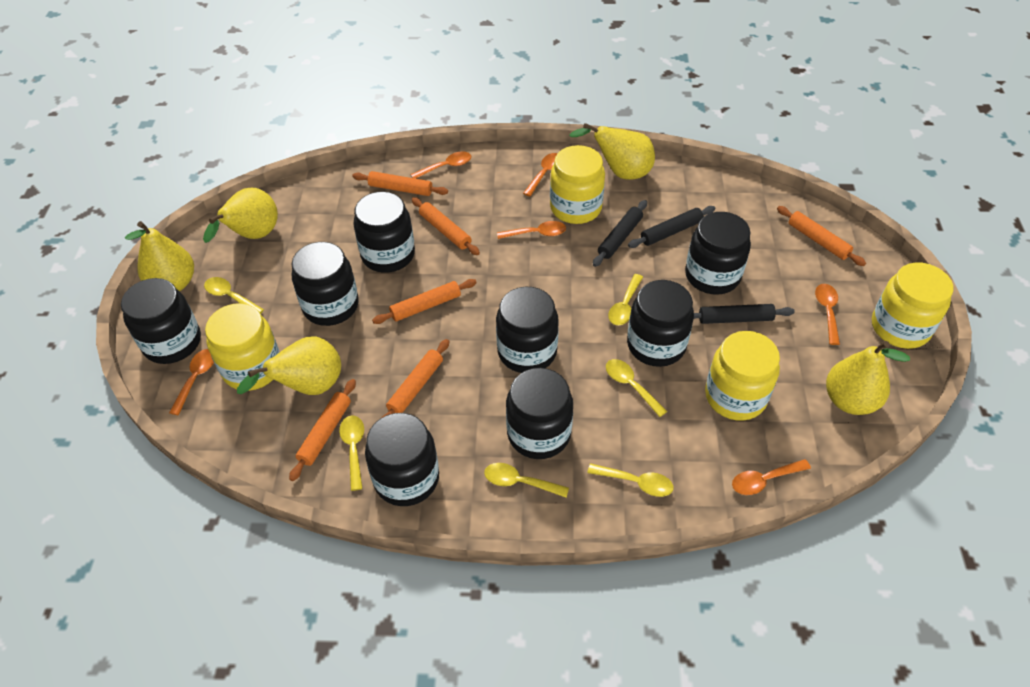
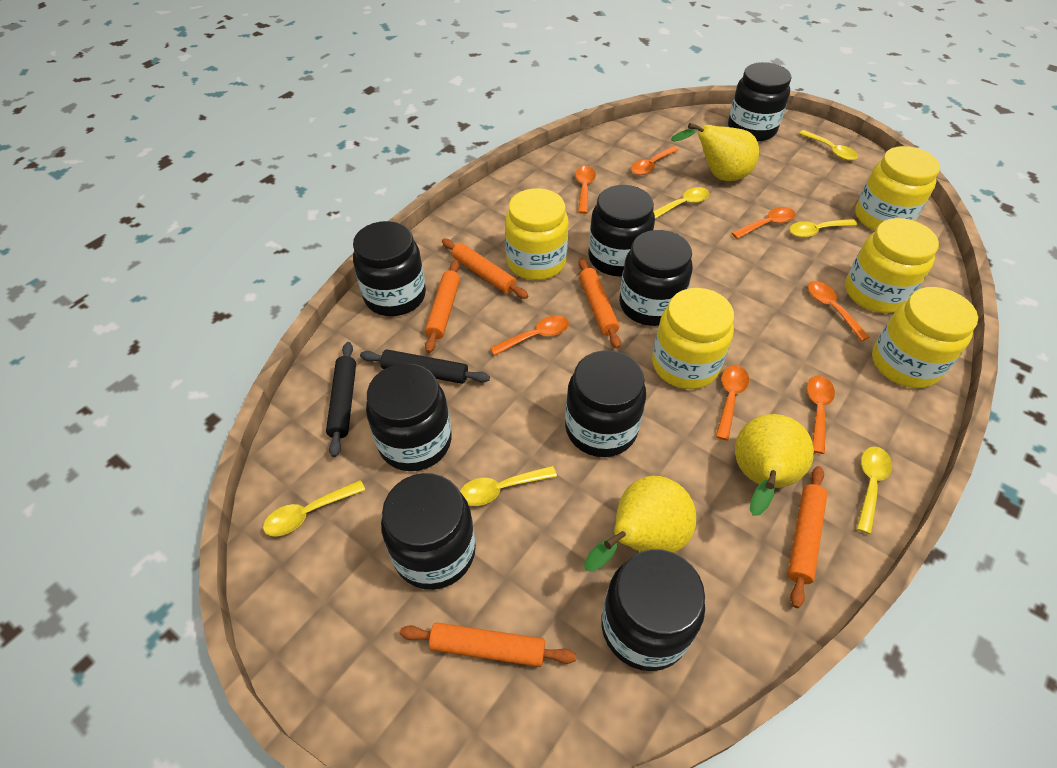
black rolling pin: 3 -> 2
orange rolling pin: 6 -> 5
orange spoon: 6 -> 7
yellow jar: 4 -> 5
yellow pear: 5 -> 3

